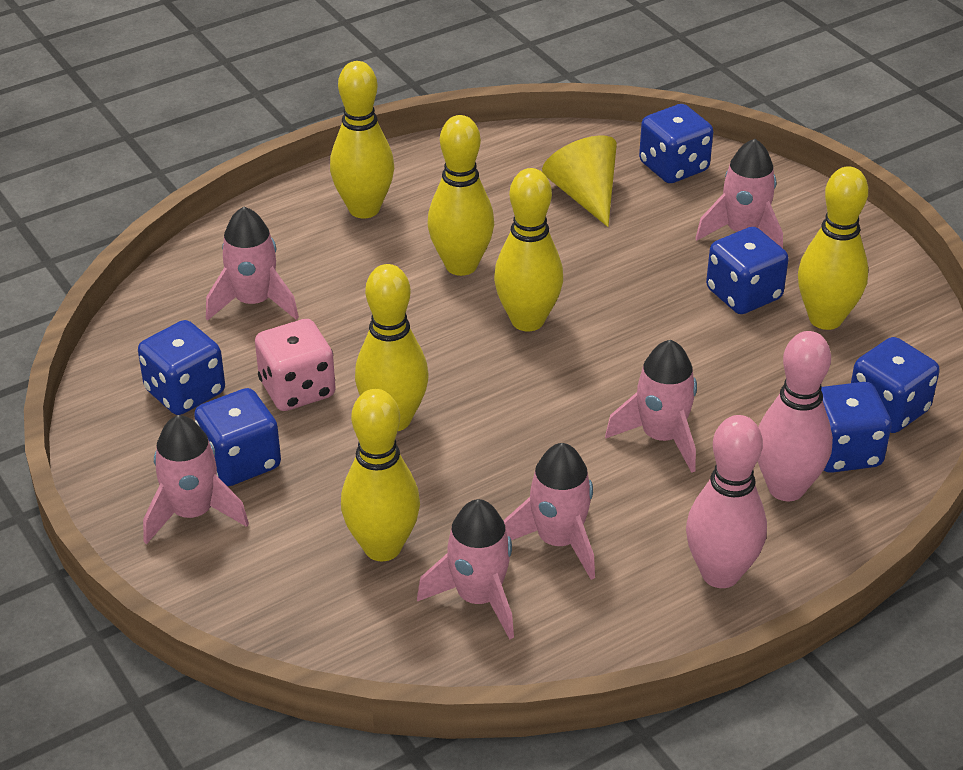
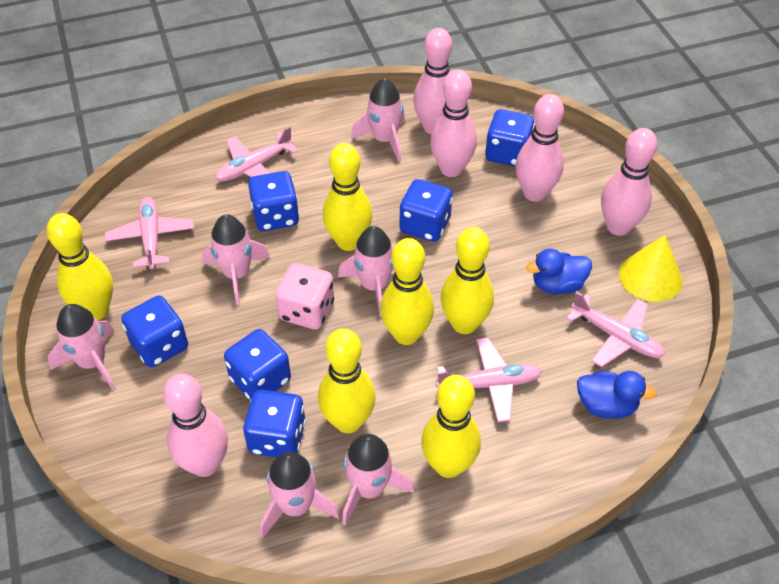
blue duck: 0 -> 2
pink bowling pin: 2 -> 5
pink plane: 0 -> 4

